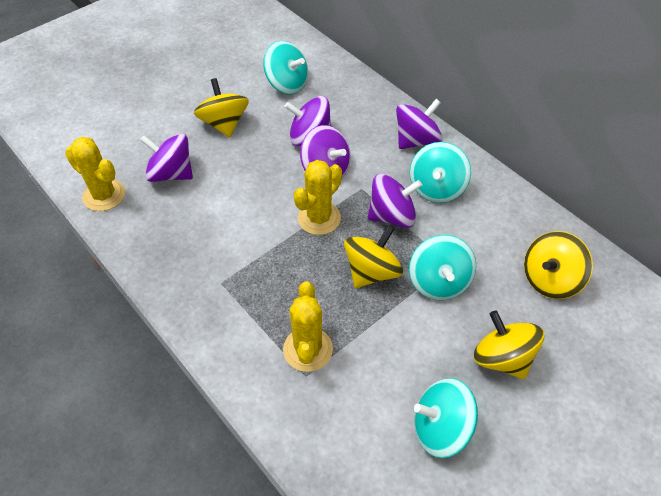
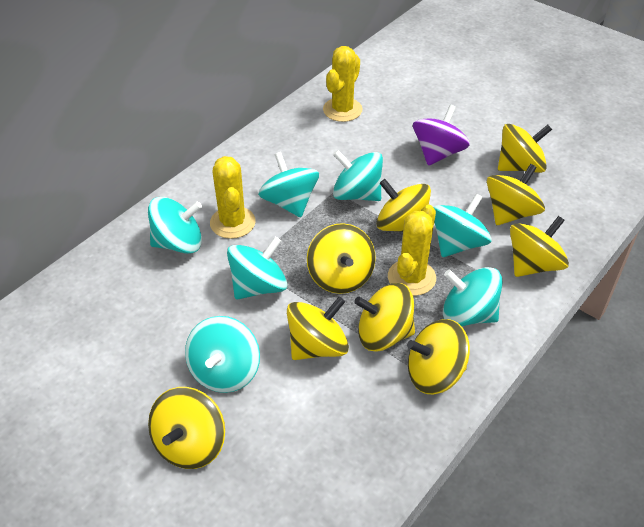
purple spinning top: 5 -> 1
turquoise spinning top: 4 -> 7
yellow spinning top: 4 -> 9

